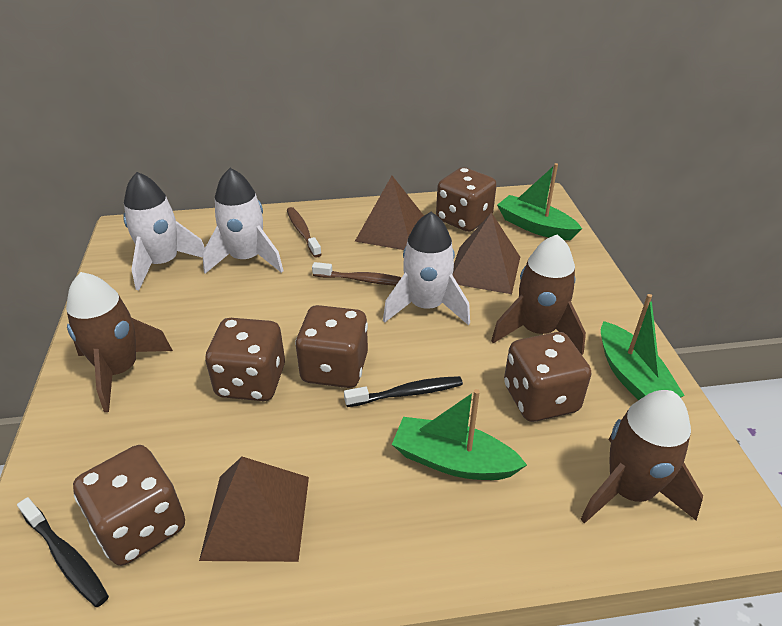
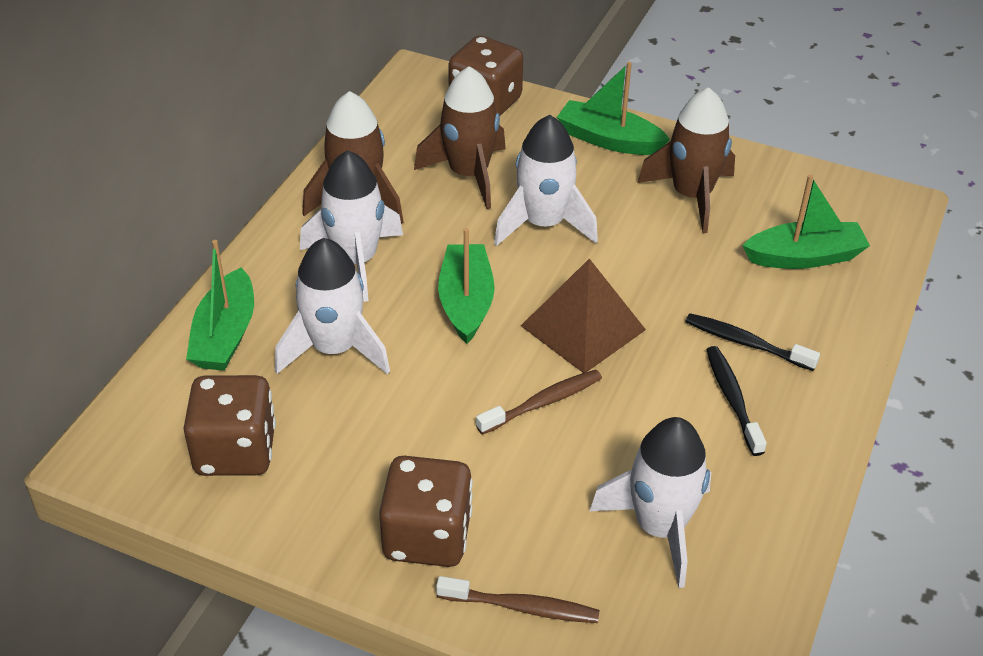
brown dice: 5 -> 3
brown pyramid: 3 -> 1
green boat: 3 -> 4
white rocket: 3 -> 4

